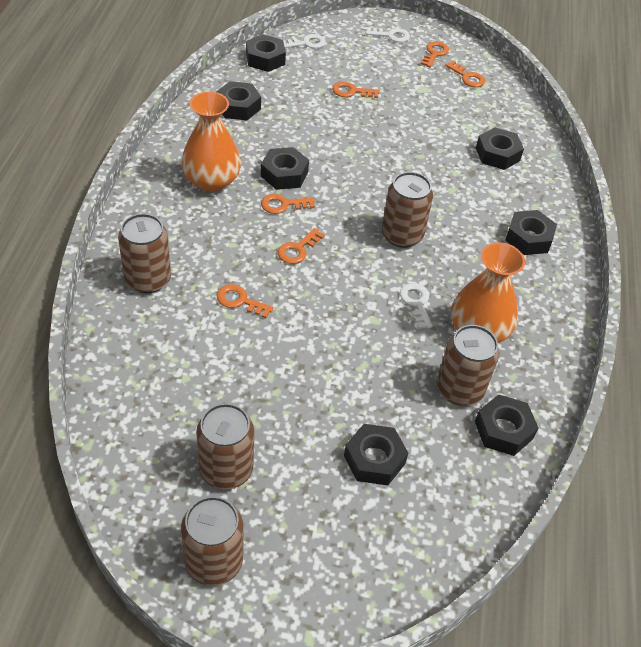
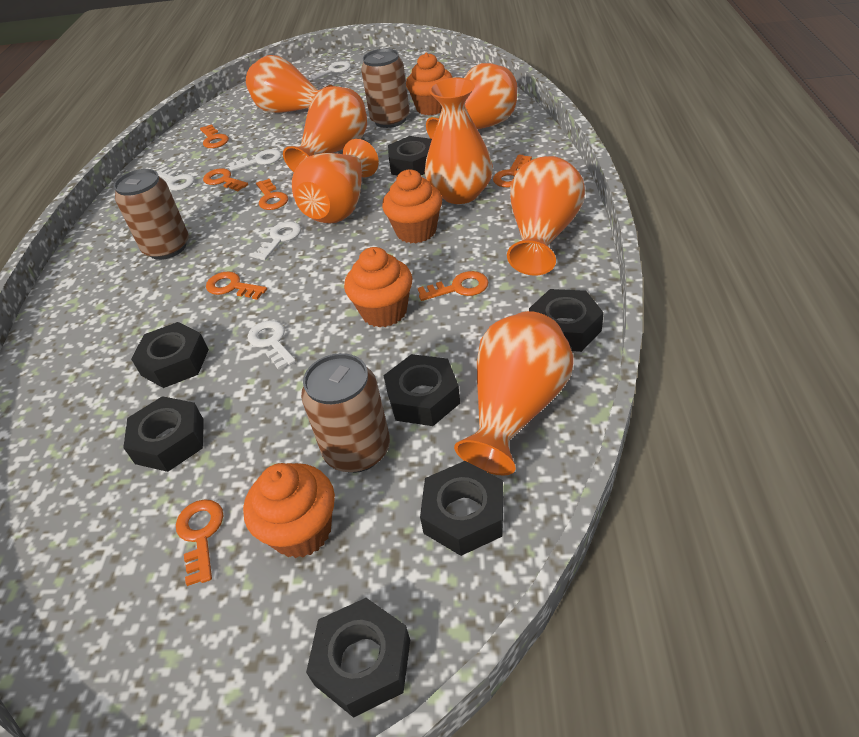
brown can: 5 -> 3
orange cupcake: 0 -> 4
orange key: 6 -> 7
orange vase: 2 -> 7
white key: 3 -> 5

